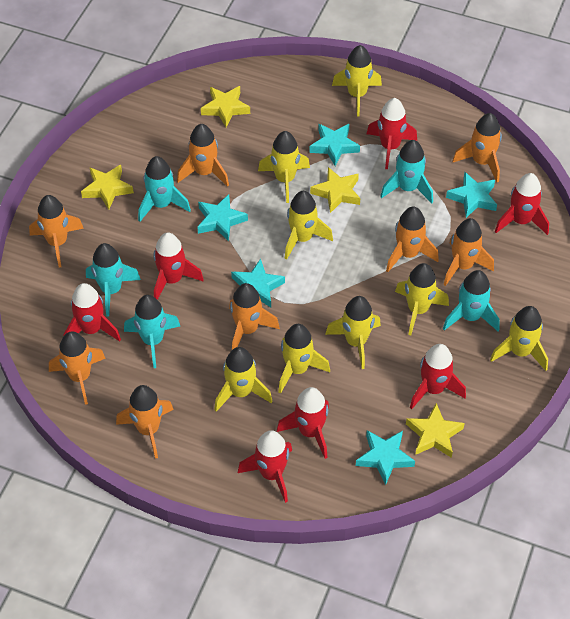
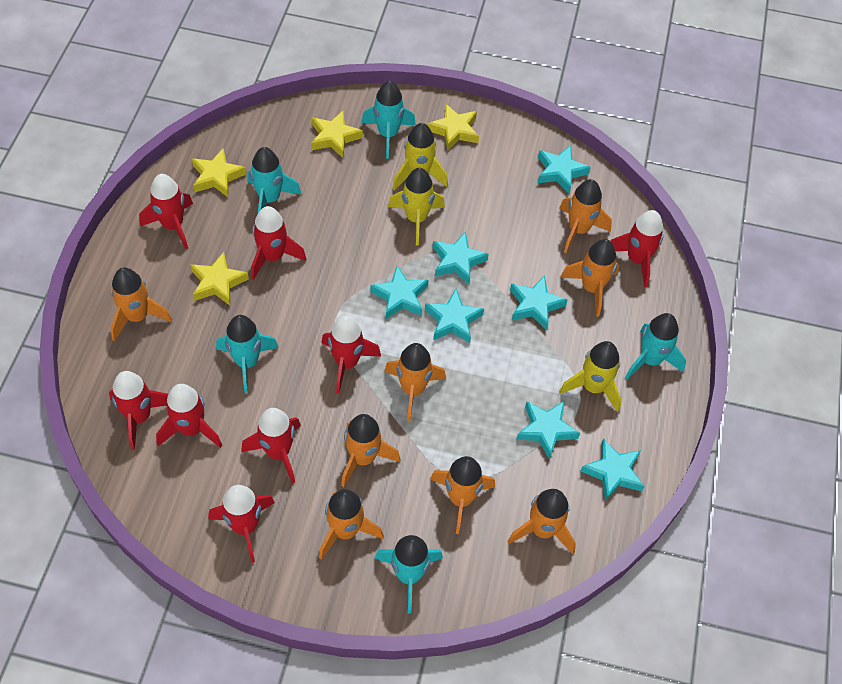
red rocket: 7 -> 8
turquoise star: 5 -> 7
yellow rocket: 8 -> 3

